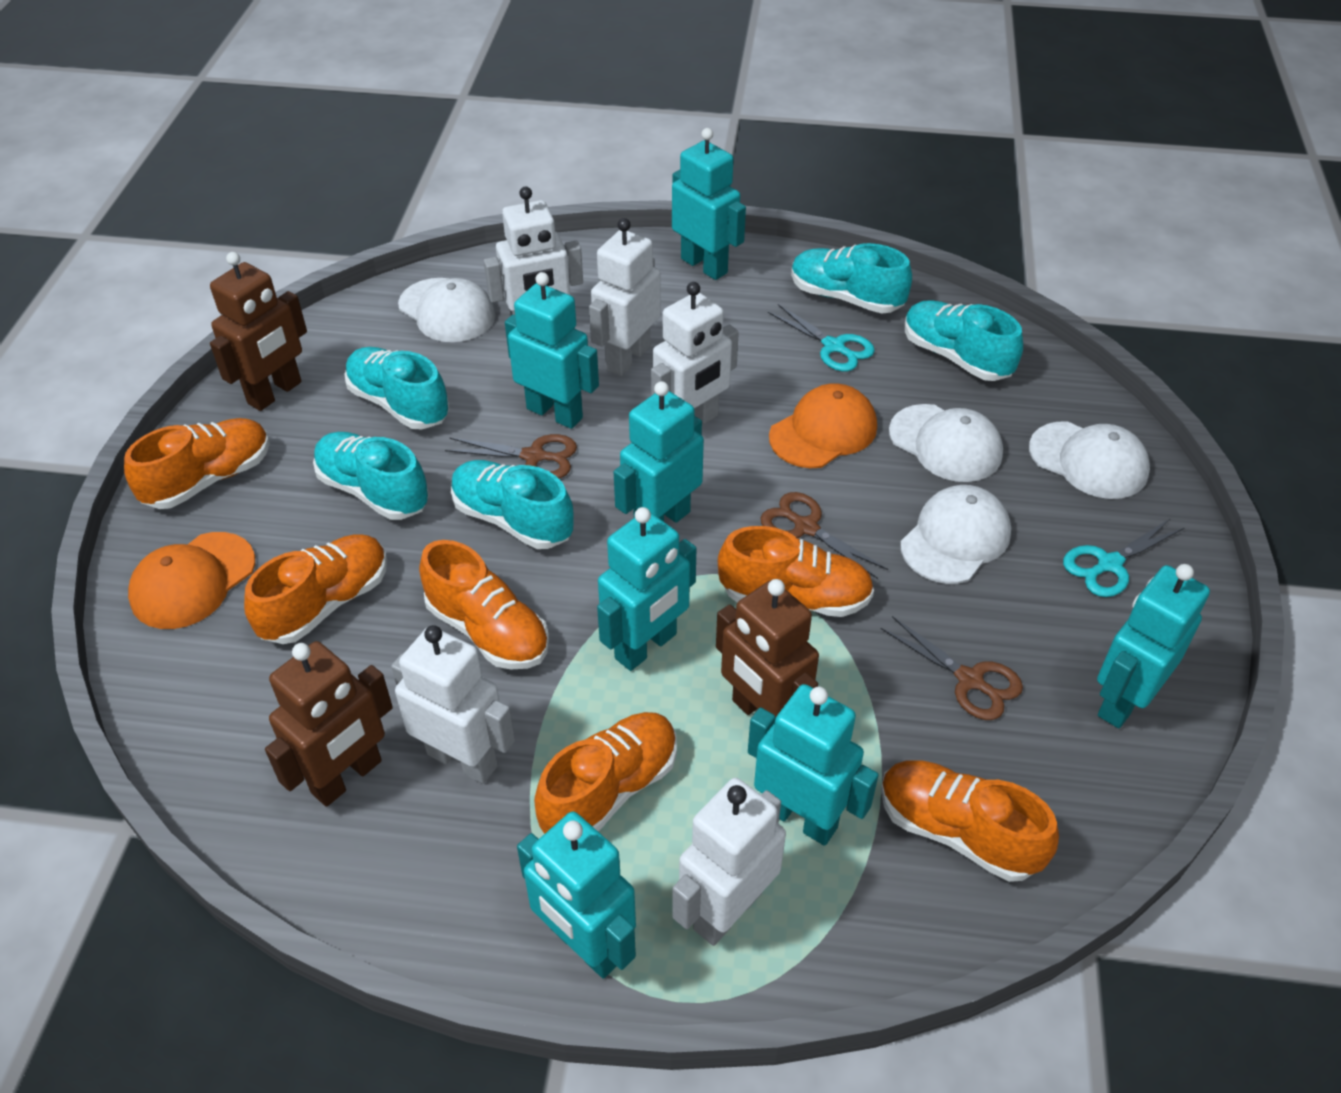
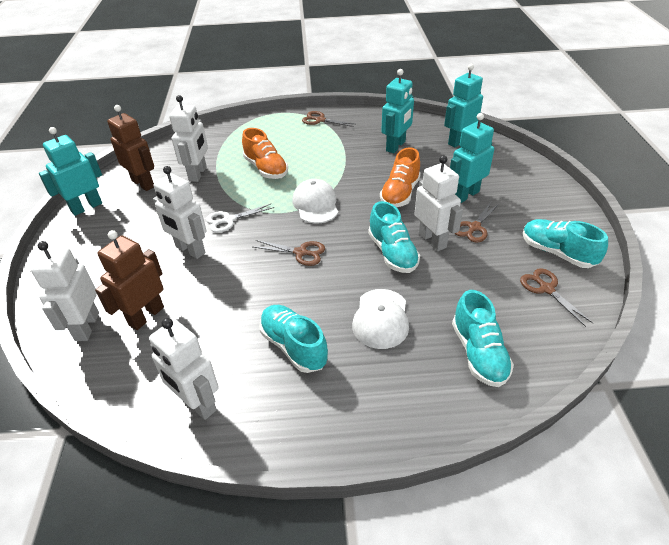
brown robot: 3 -> 2
brown scissors: 3 -> 4
orange cap: 2 -> 0
orange shoe: 6 -> 2
turquoise robot: 7 -> 4
turquoise scissors: 2 -> 0
turquoise shoe: 5 -> 4
white cap: 4 -> 2
white scissors: 0 -> 1

